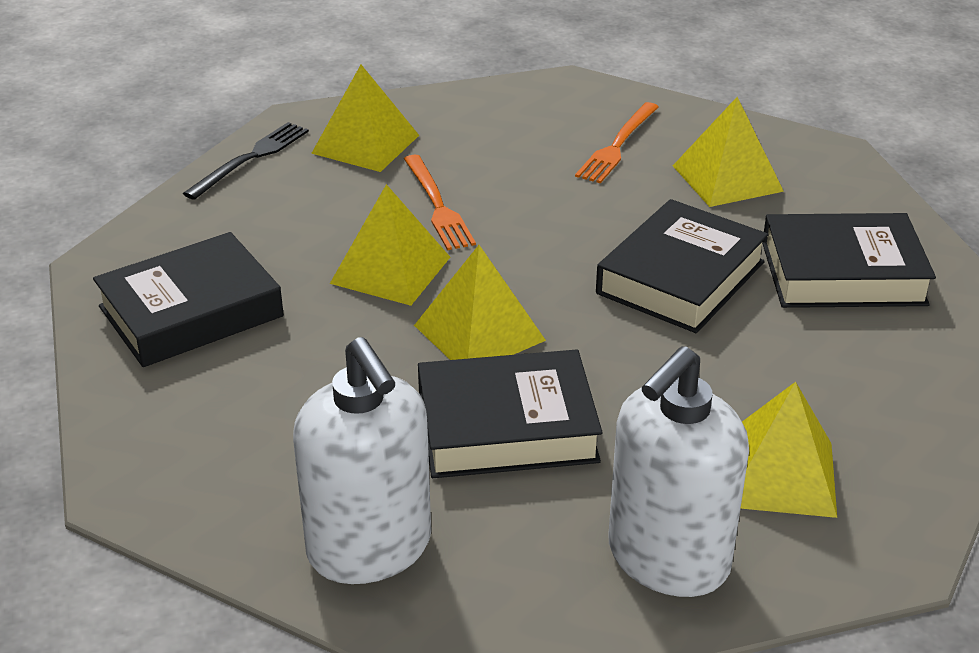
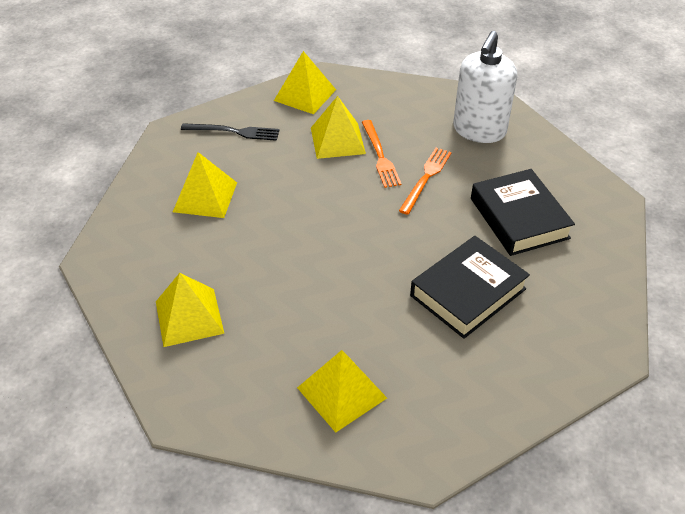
black book: 4 -> 2
white soap dispenser: 2 -> 1

